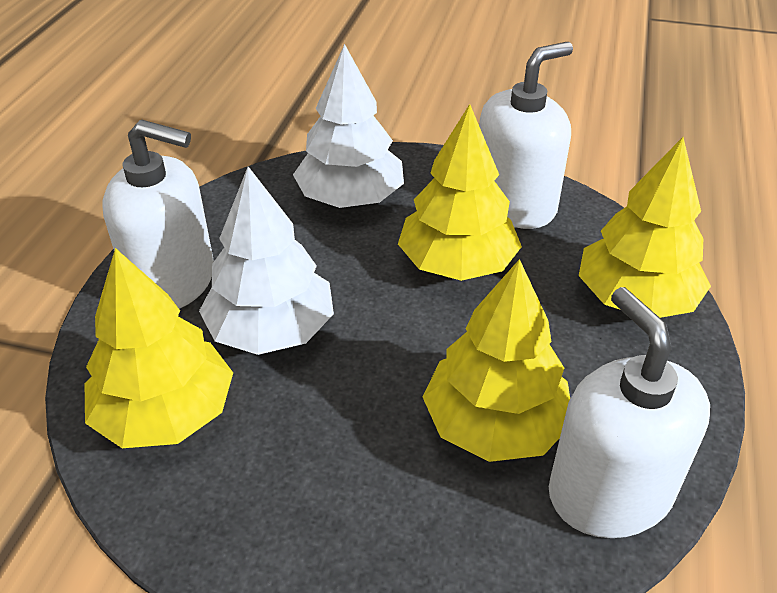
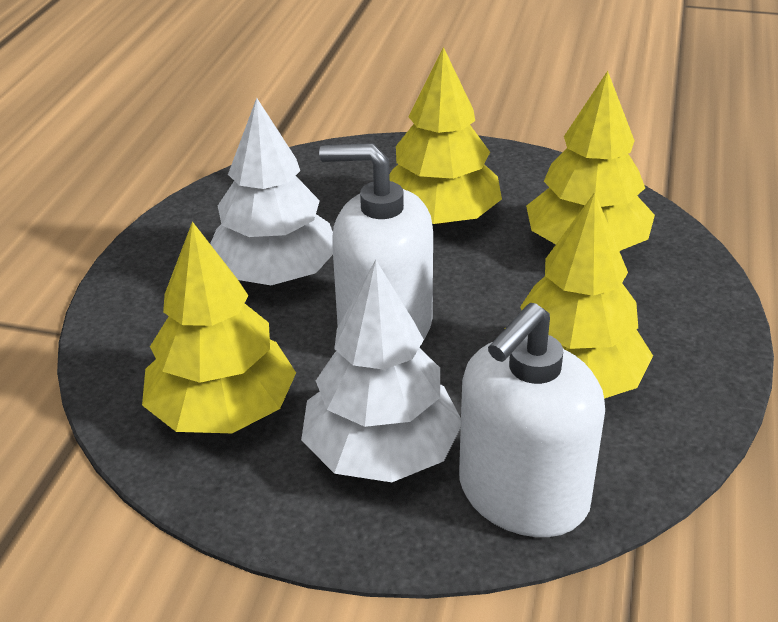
white soap dispenser: 3 -> 2

